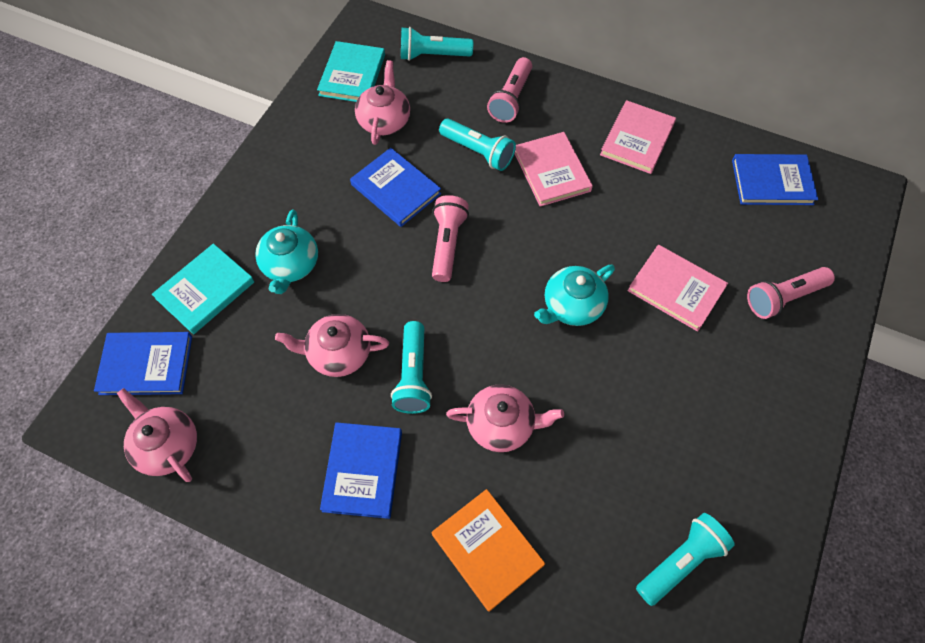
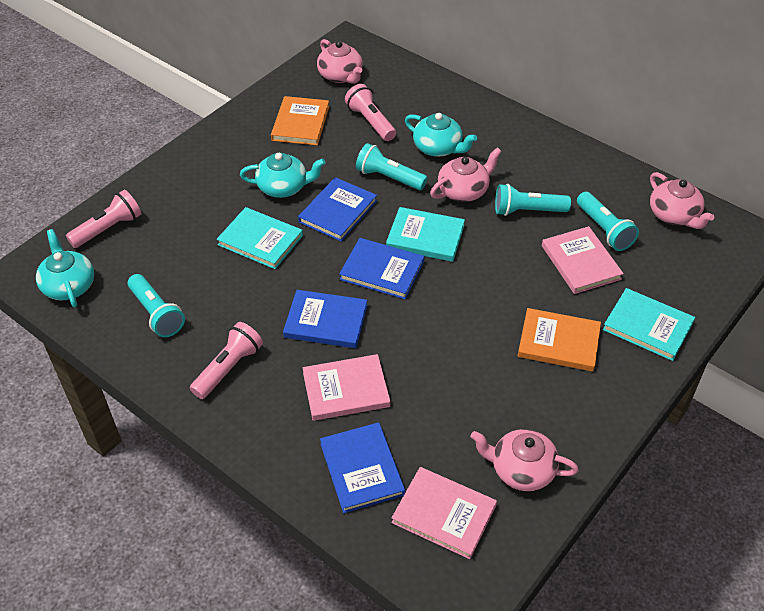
orange book: 1 -> 2
turquoise book: 2 -> 3
turquoise teapot: 2 -> 3

